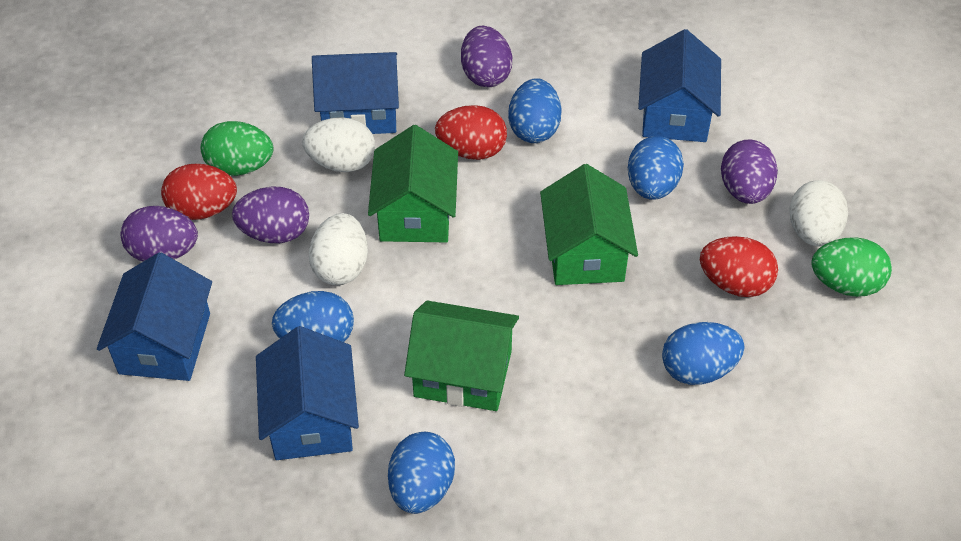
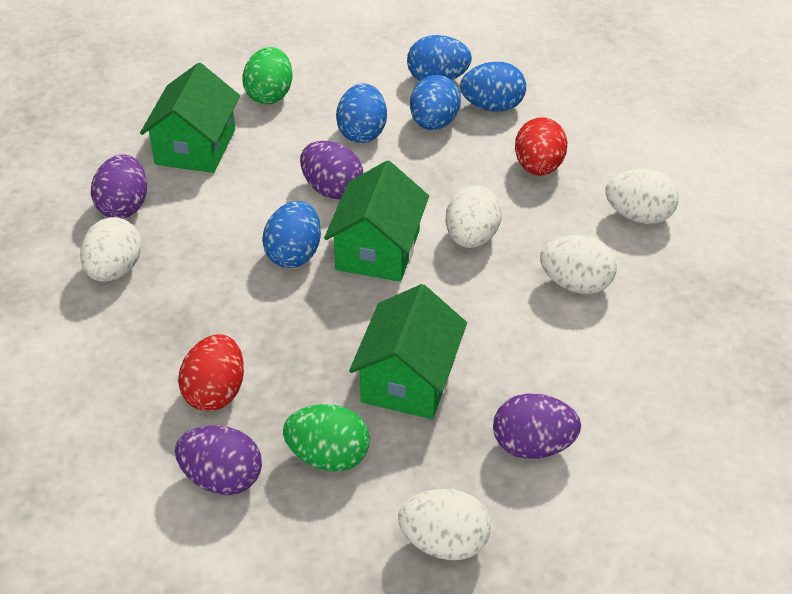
blue house: 4 -> 0
red egg: 3 -> 2
white egg: 3 -> 5

